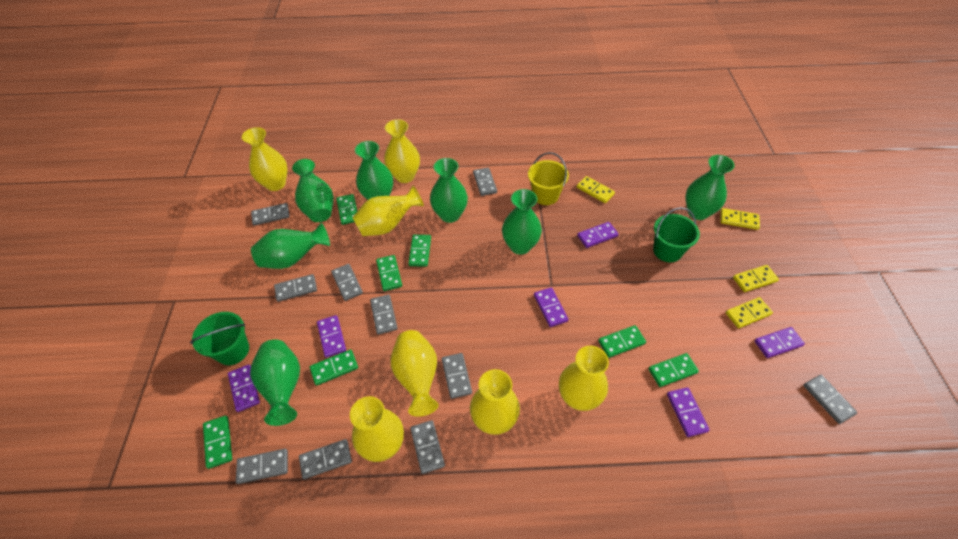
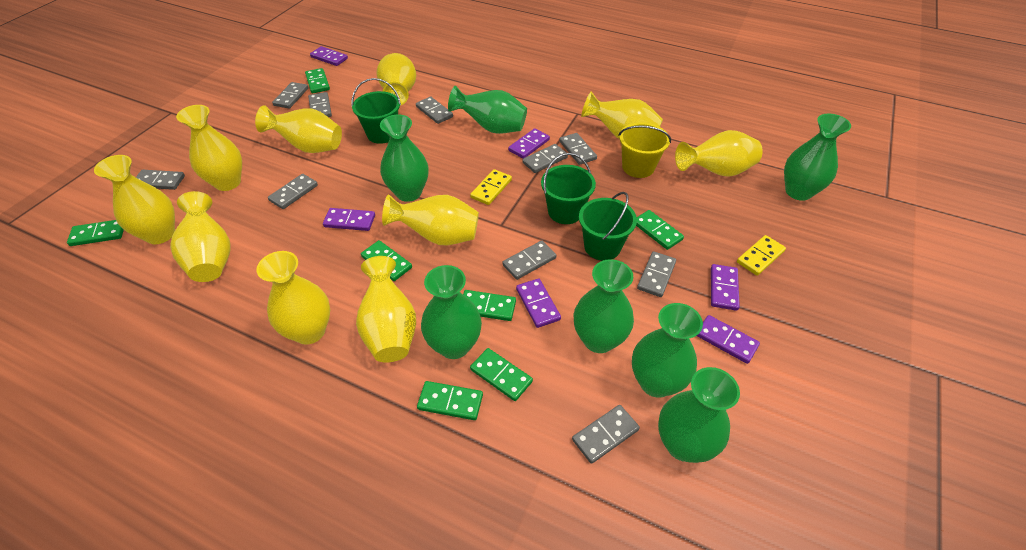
green bucket: 2 -> 3
yellow domino: 4 -> 2
yellow vase: 7 -> 10

